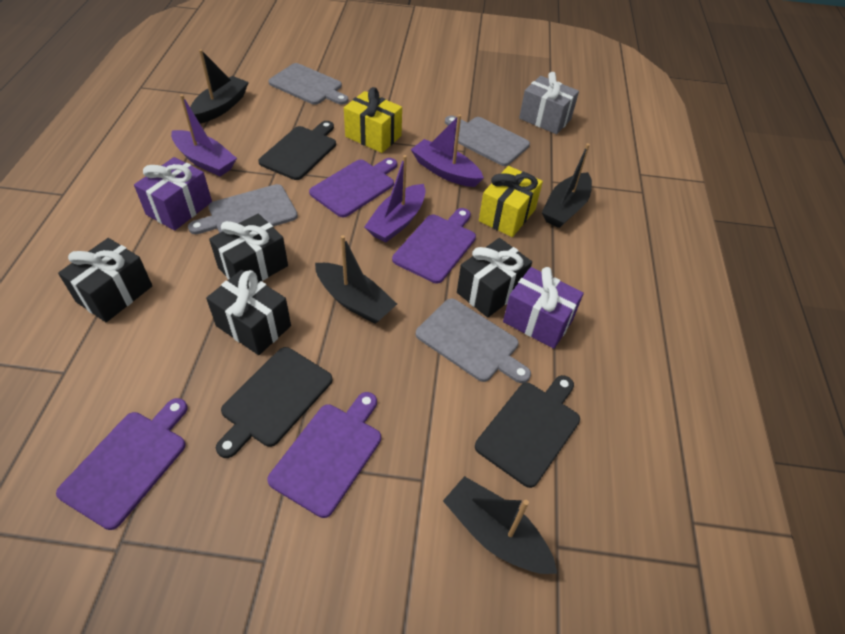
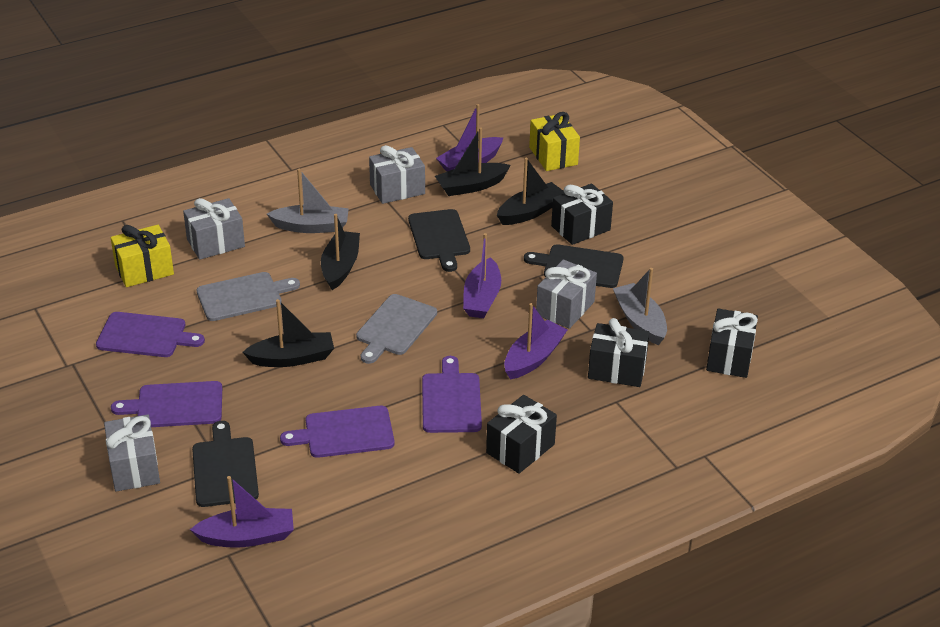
grey boat: 0 -> 2
grey cutting board: 4 -> 2
grey gift: 1 -> 4
purple boat: 3 -> 4
purple gift: 2 -> 0

